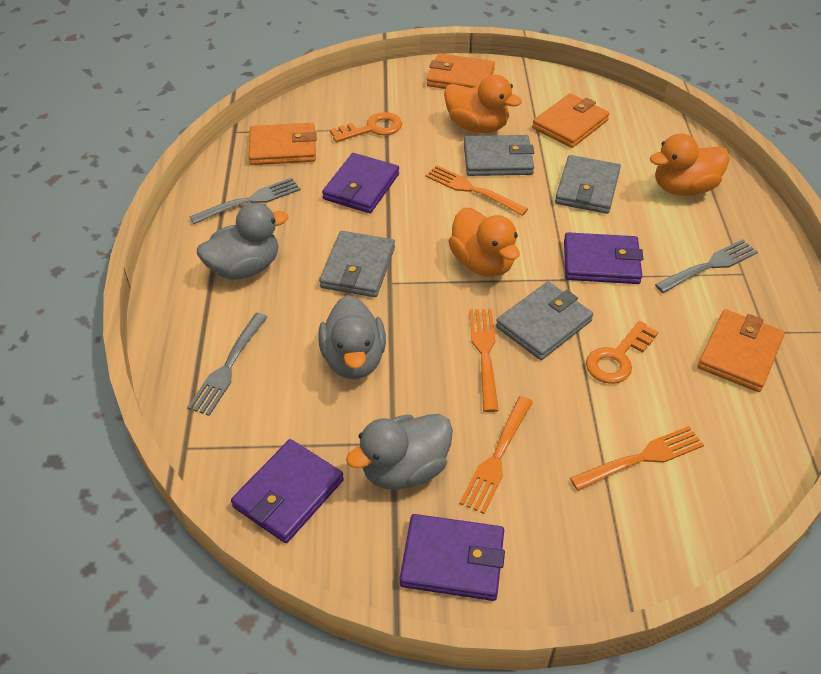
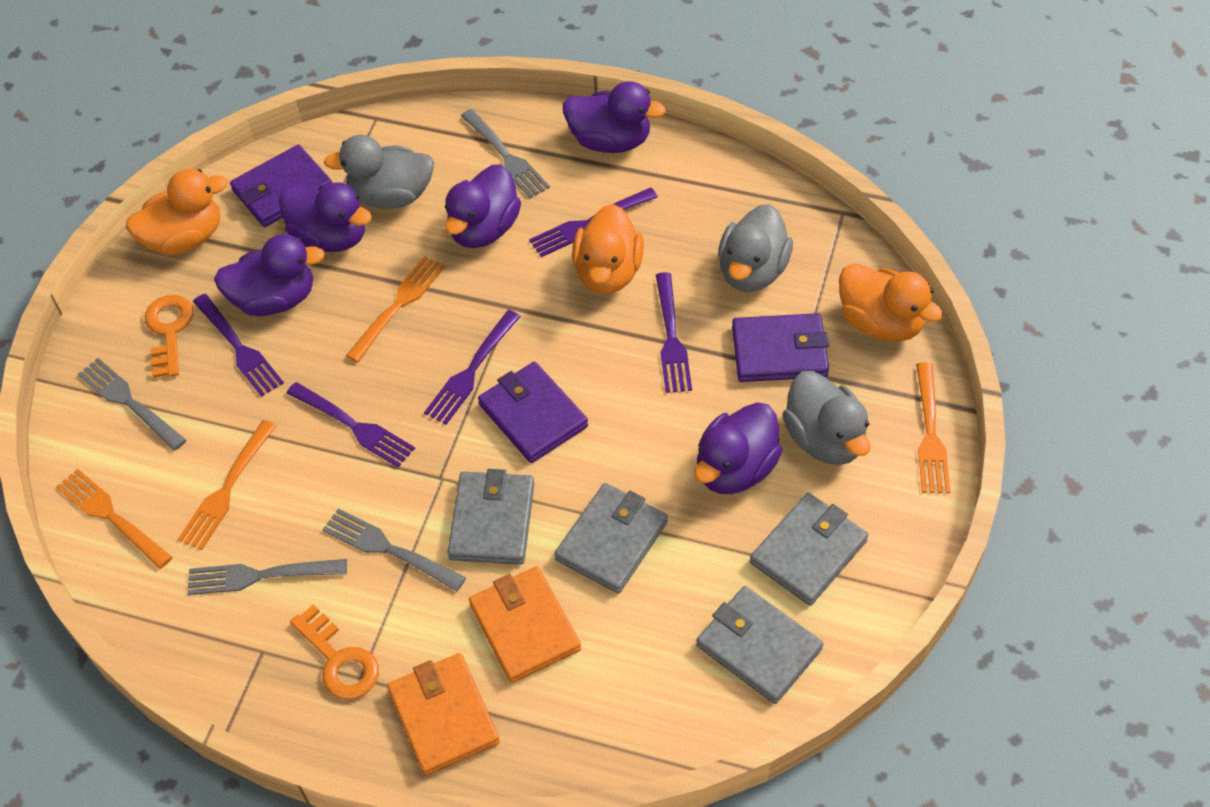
grey fork: 3 -> 4
orange wallet: 4 -> 2
purple duck: 0 -> 5
purple fork: 0 -> 5
purple wallet: 4 -> 3

